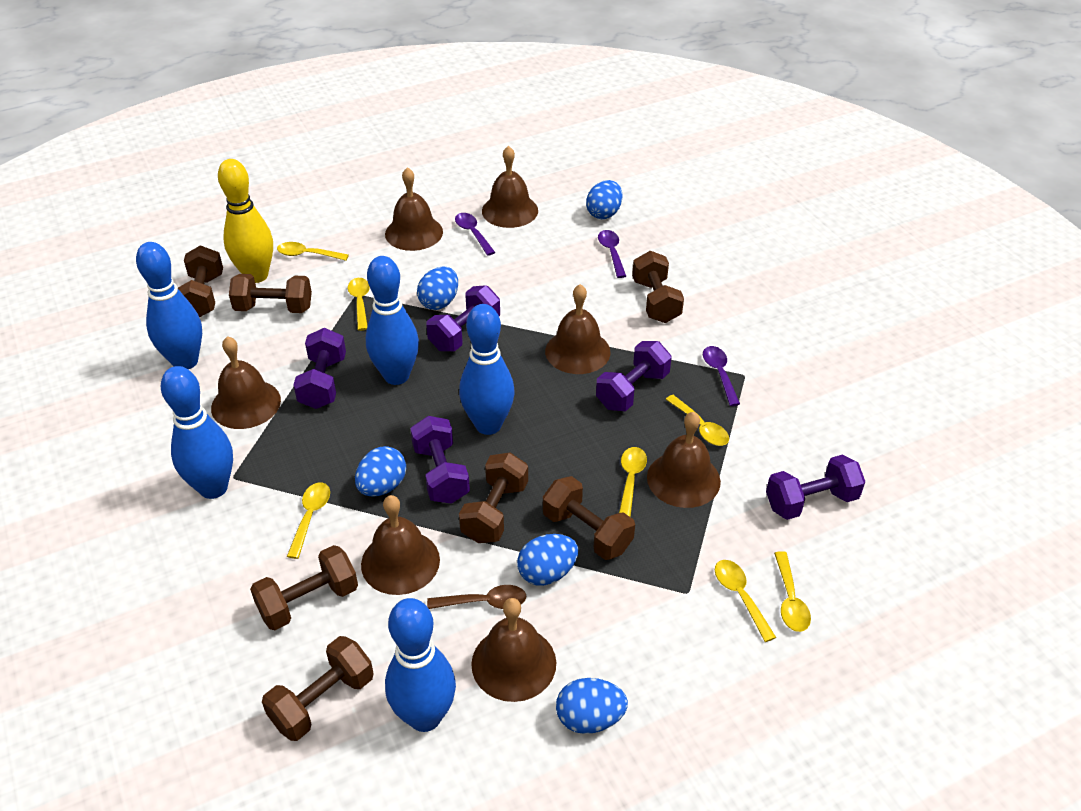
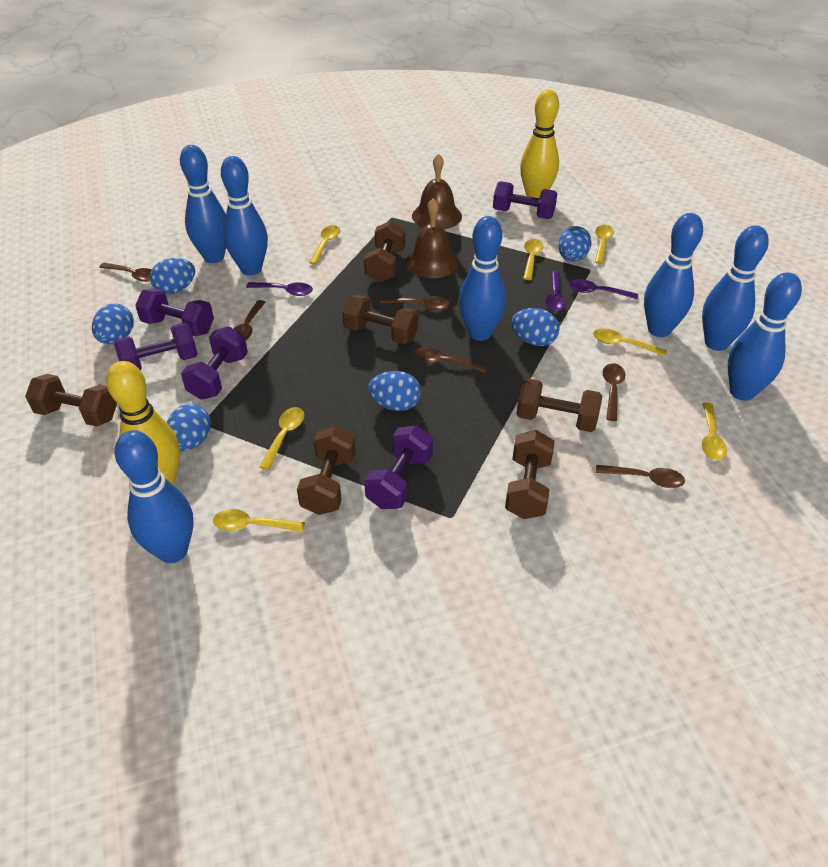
blue bowling pin: 5 -> 7
blue egg: 5 -> 6
brown bell: 7 -> 2
brown dumbbell: 7 -> 6
brown spoon: 1 -> 6
yellow bowling pin: 1 -> 2

